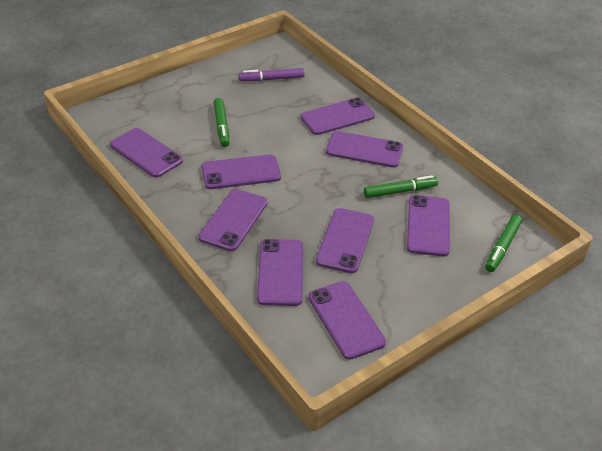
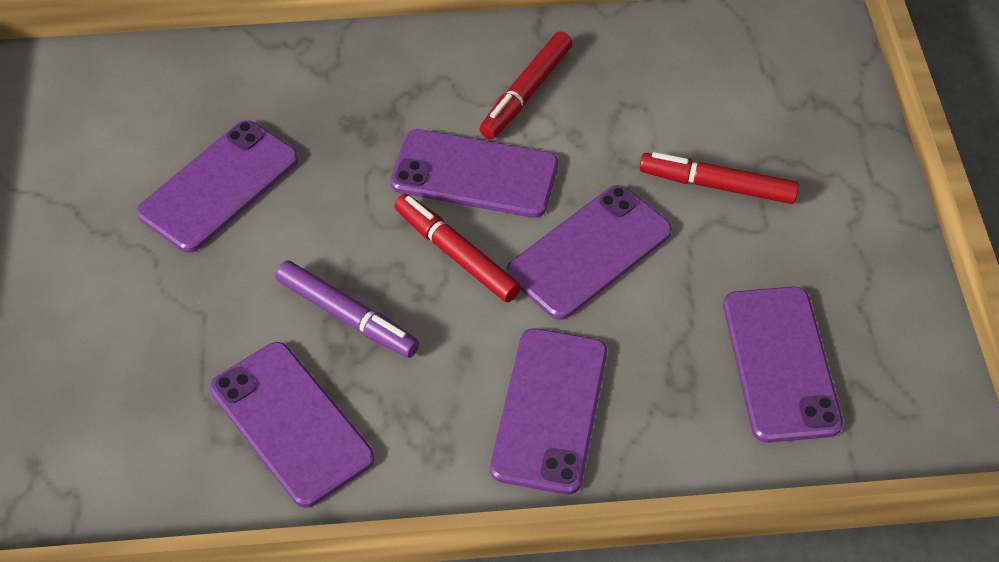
green marker: 3 -> 0
purple phone: 9 -> 6
red marker: 0 -> 3

